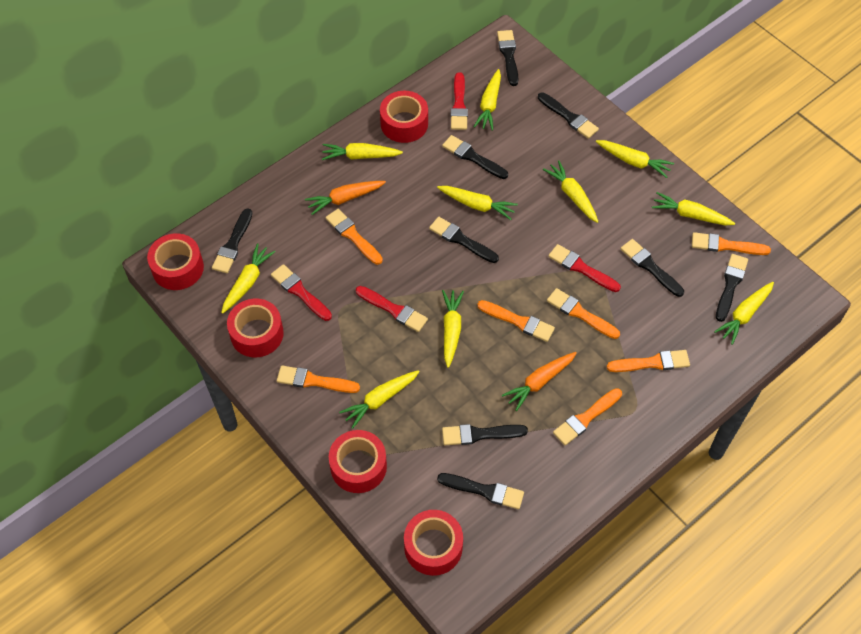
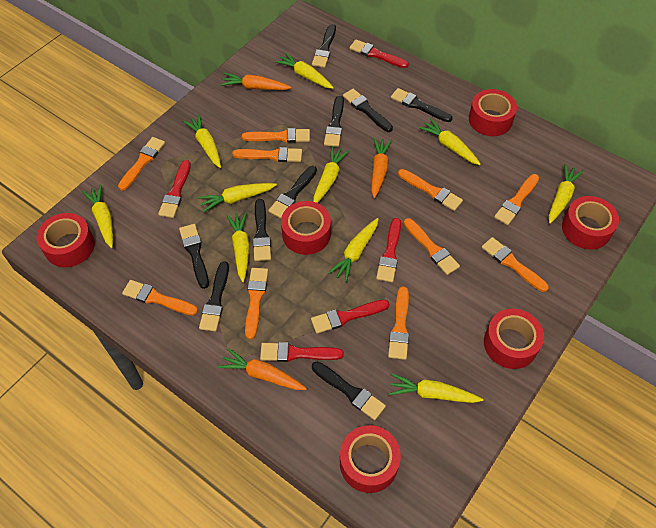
orange brush: 7 -> 10
orange carrot: 2 -> 3
red brush: 4 -> 5
red tape: 5 -> 6

